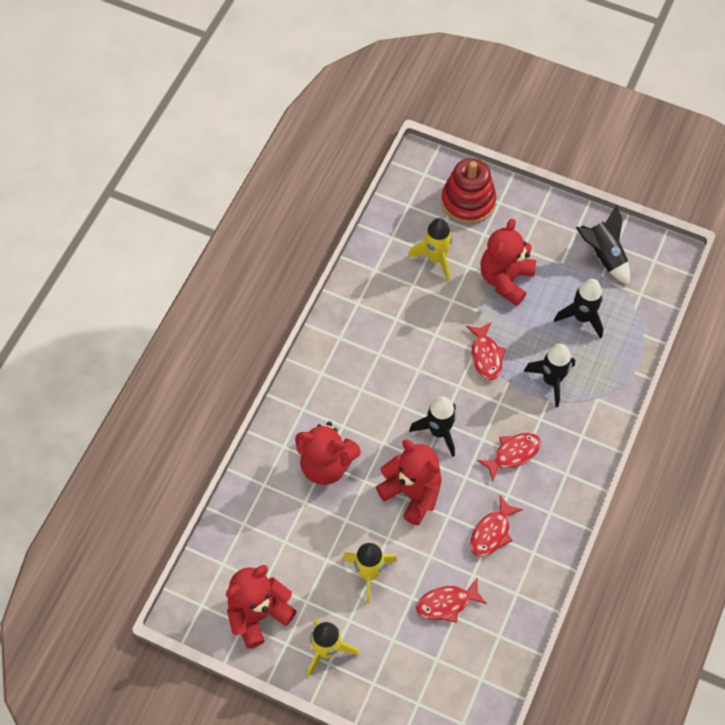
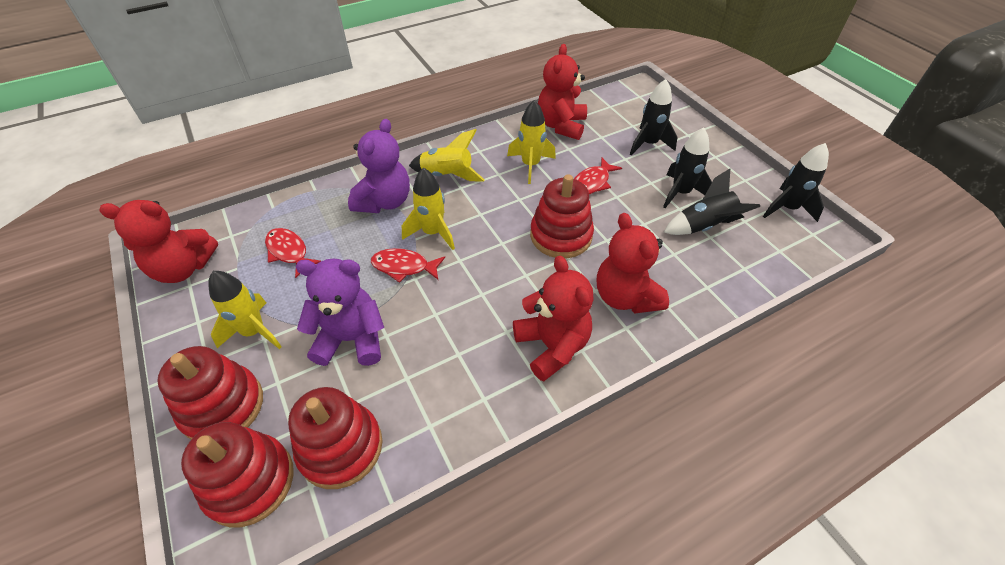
purple teddy bear: 0 -> 2
red fish: 4 -> 3
red stacking toy: 1 -> 4
yellow rocket: 3 -> 4

